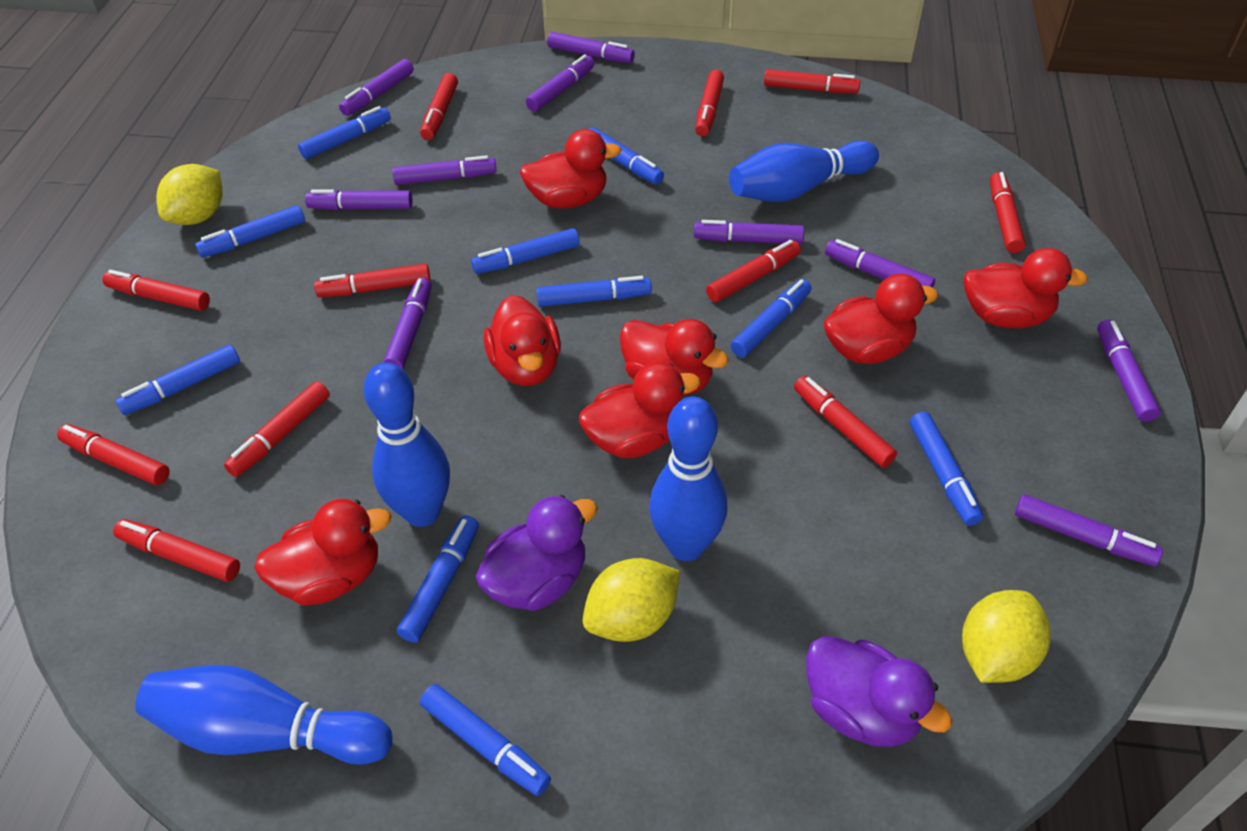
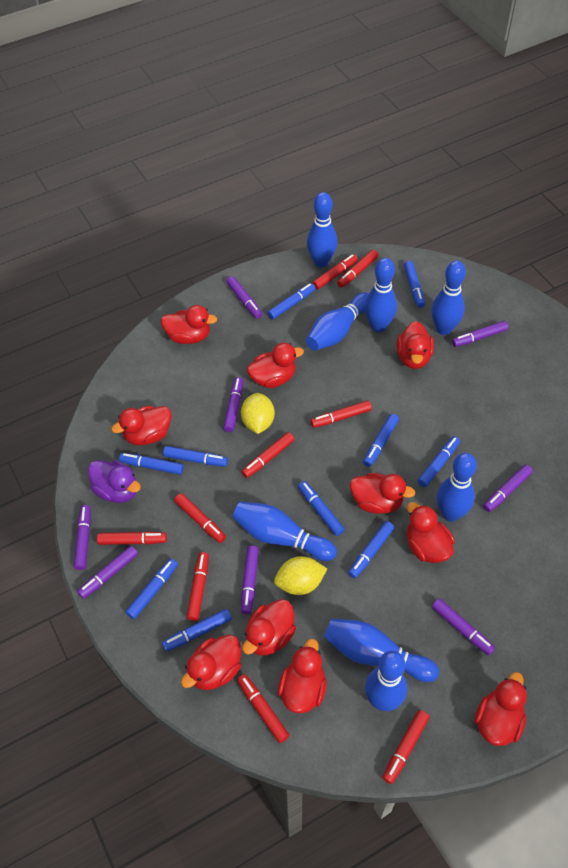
blue bowling pin: 4 -> 8
purple duck: 2 -> 1
purple marker: 10 -> 8
red duck: 7 -> 10
red marker: 11 -> 9
yellow lemon: 3 -> 2

